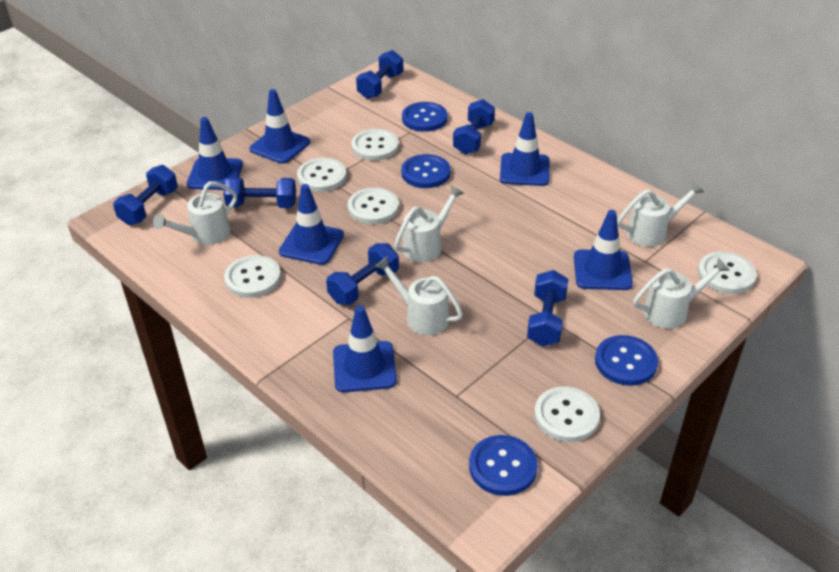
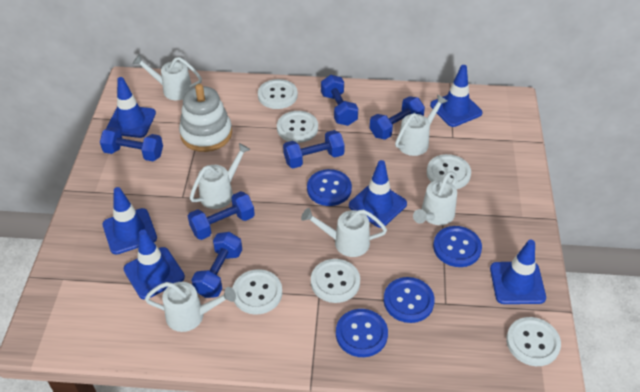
white stacking toy: 0 -> 1
white watering can: 5 -> 6

